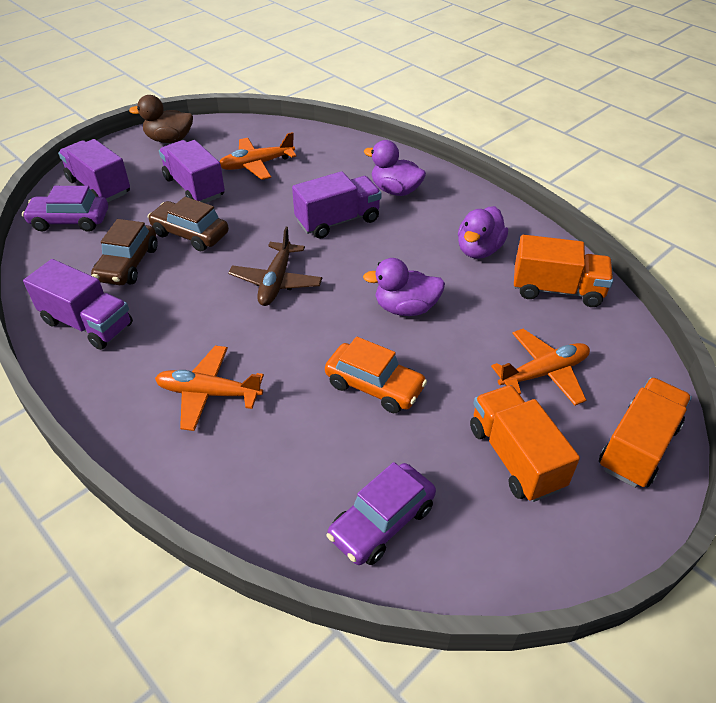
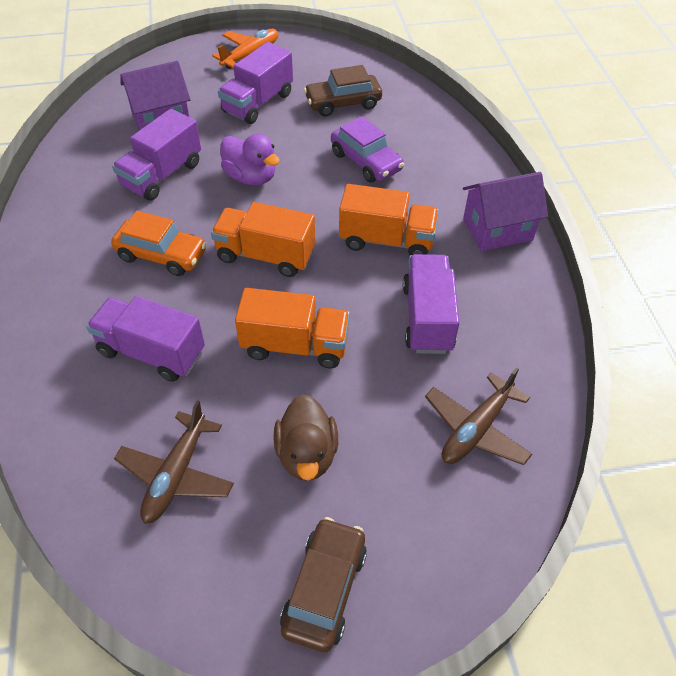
brown plane: 1 -> 2
orange plane: 3 -> 1
purple car: 2 -> 1
purple duck: 3 -> 1
purple house: 0 -> 2

